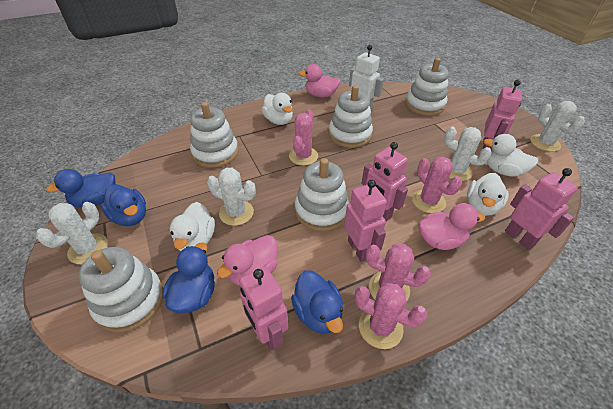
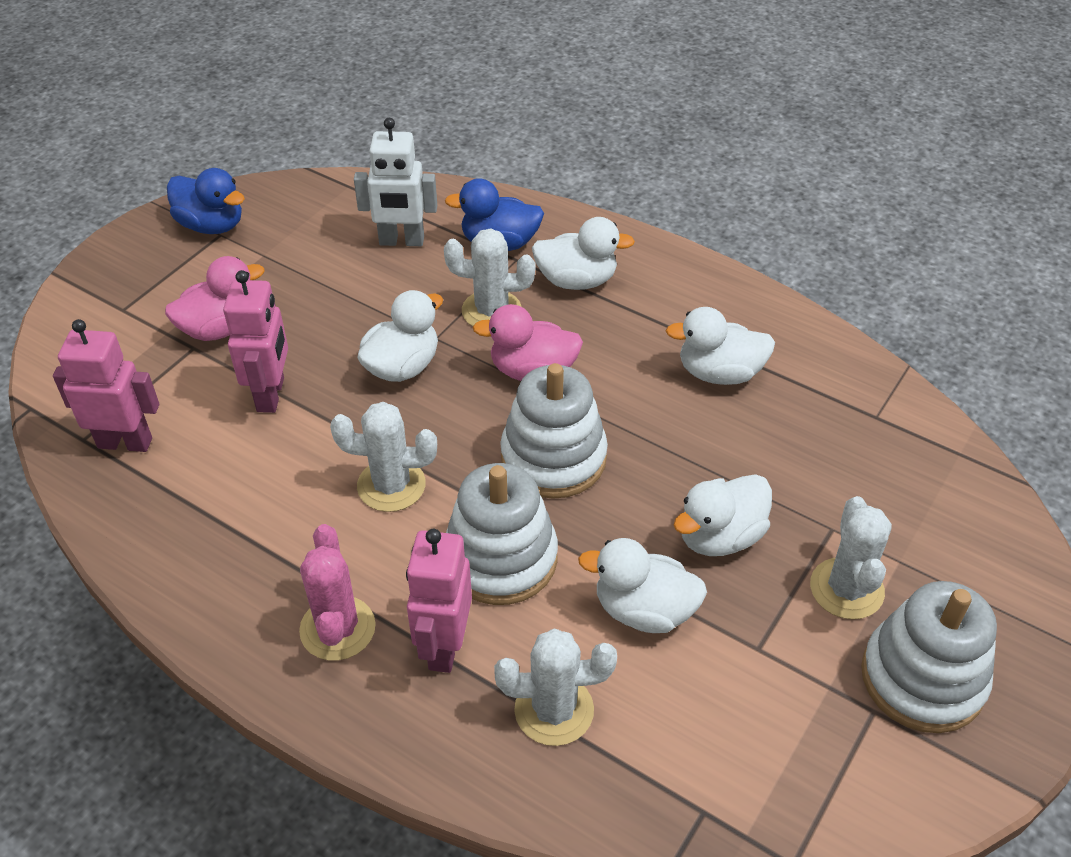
blue duck: 4 -> 2
pink cactus: 4 -> 1
pink duck: 3 -> 2
pink robot: 5 -> 3
white duck: 4 -> 5
white stacking toy: 5 -> 3

